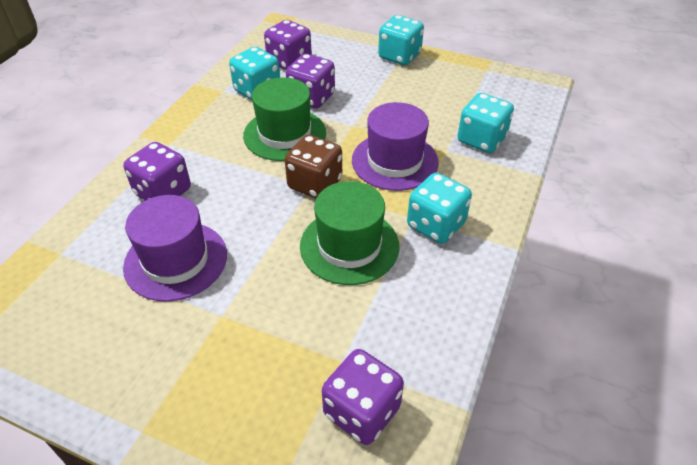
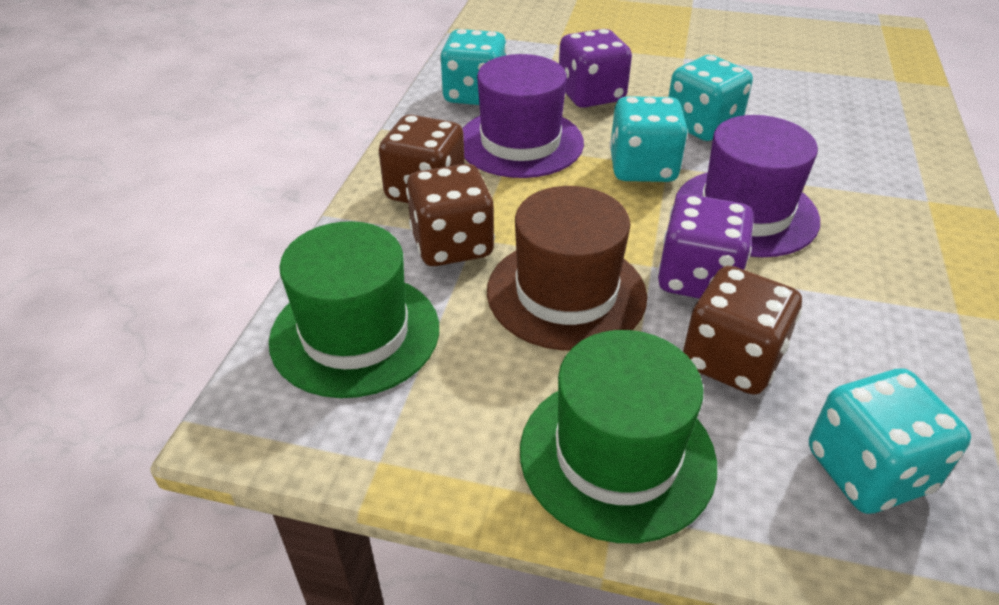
brown dice: 1 -> 3
brown hat: 0 -> 1
purple dice: 4 -> 2

